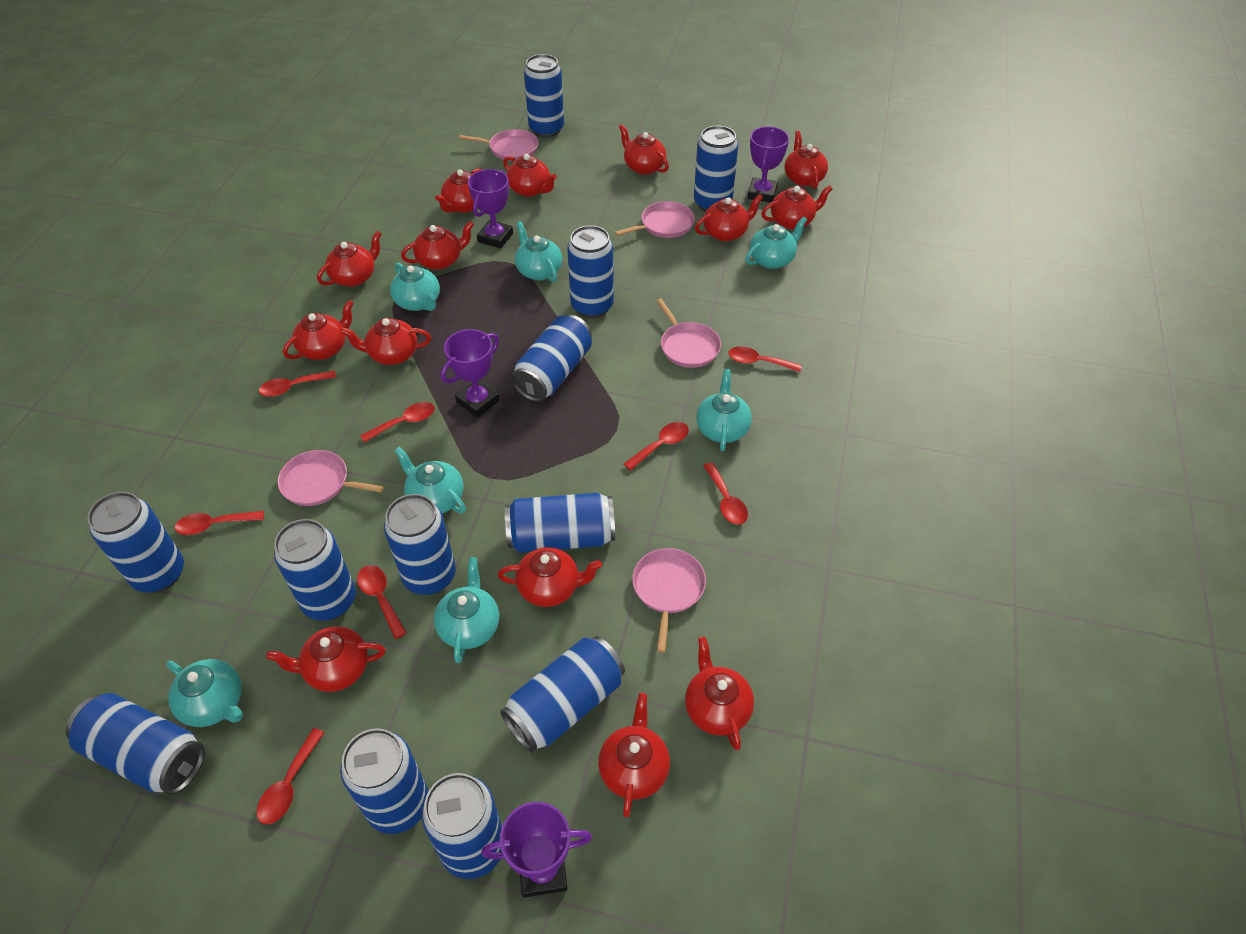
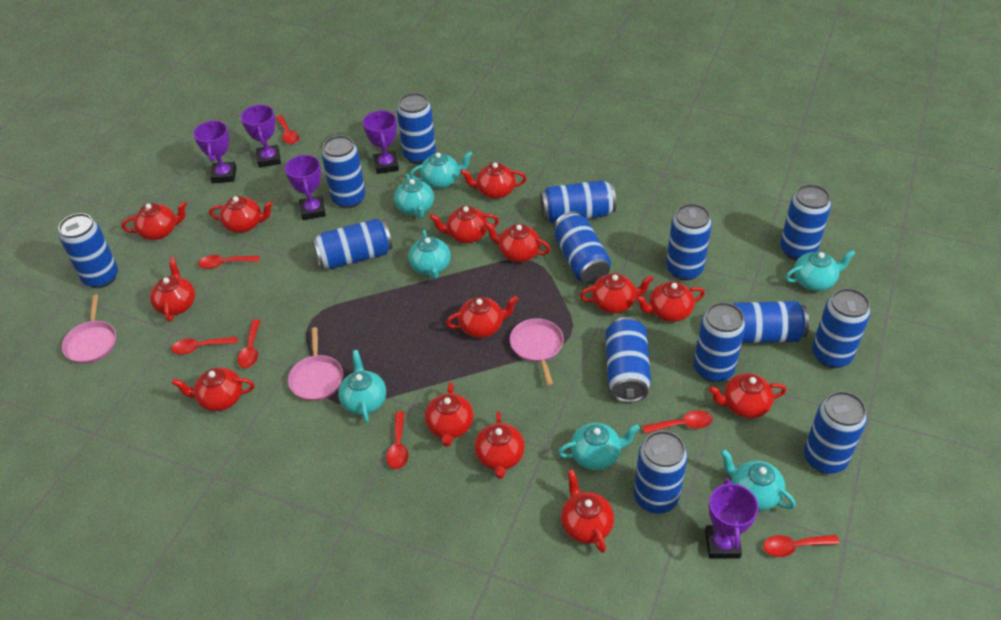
blue can: 12 -> 14
pink pan: 5 -> 3
purple trophy: 4 -> 5
red spoon: 8 -> 7

